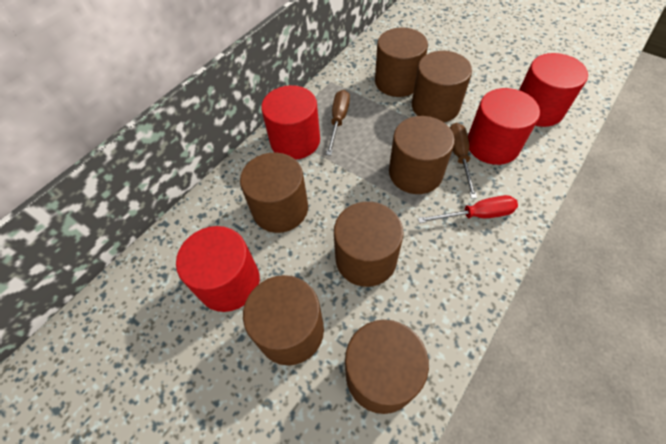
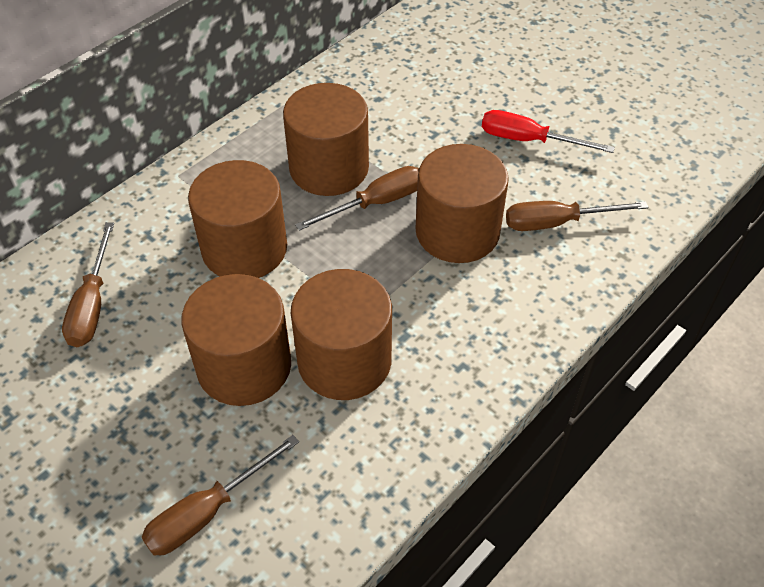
brown cylinder: 7 -> 5
brown screwdriver: 2 -> 4
red cylinder: 4 -> 0

